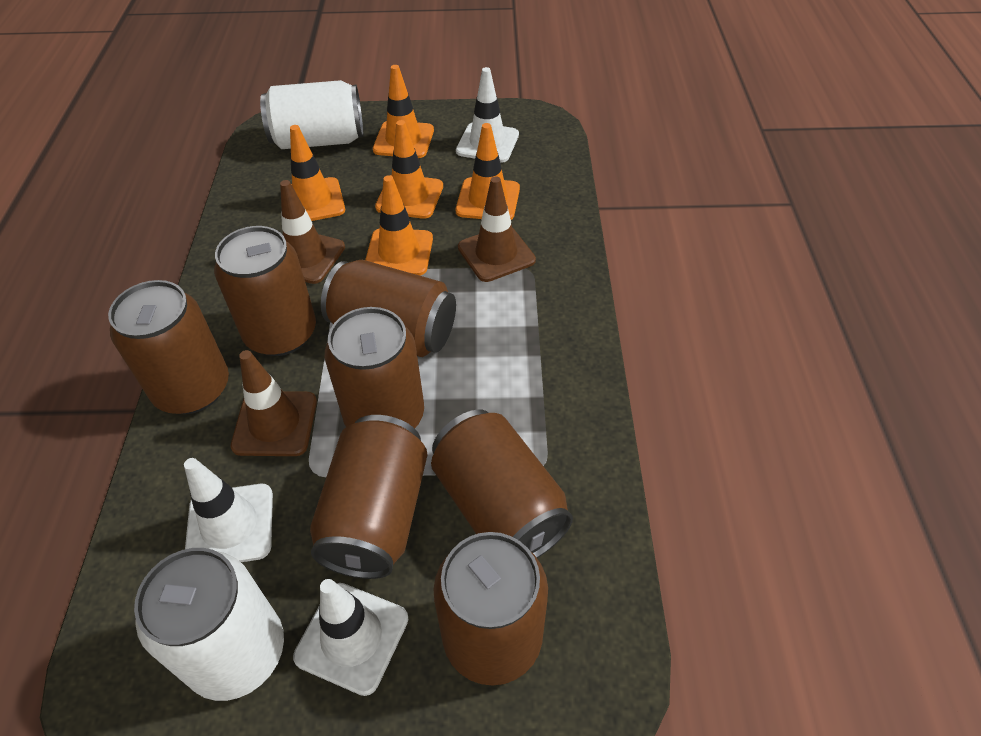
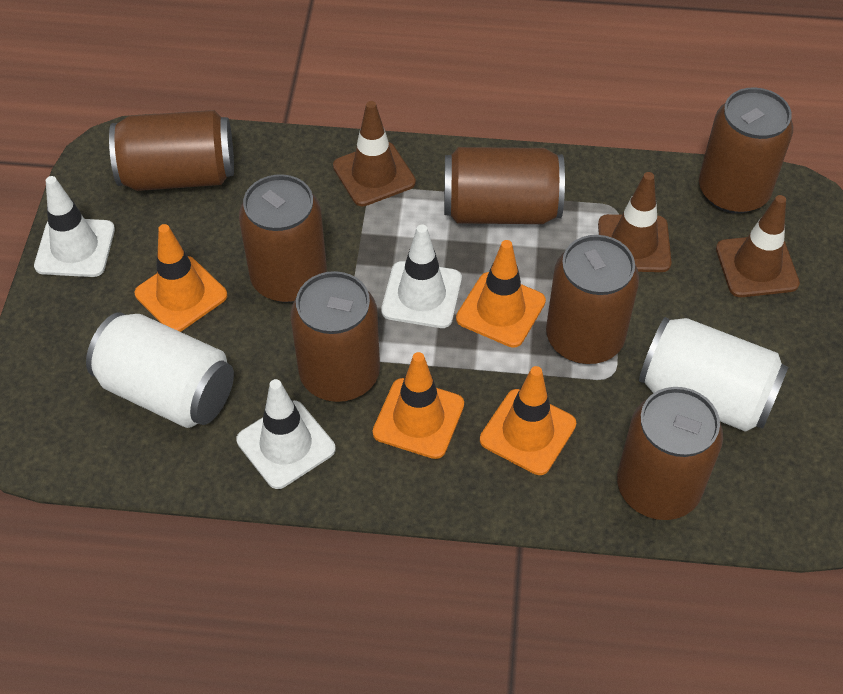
orange traffic cone: 5 -> 4

